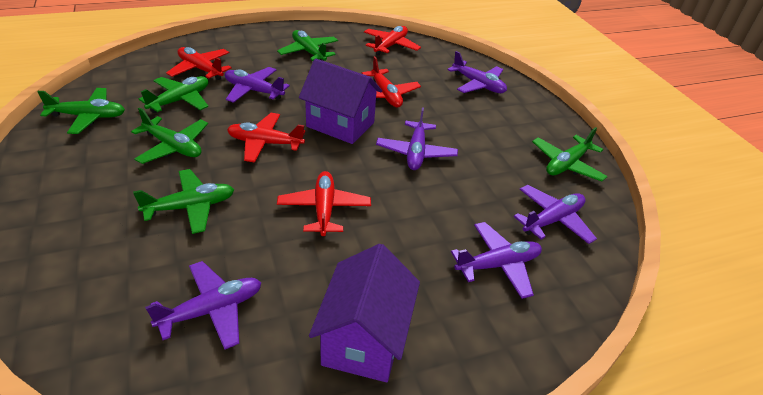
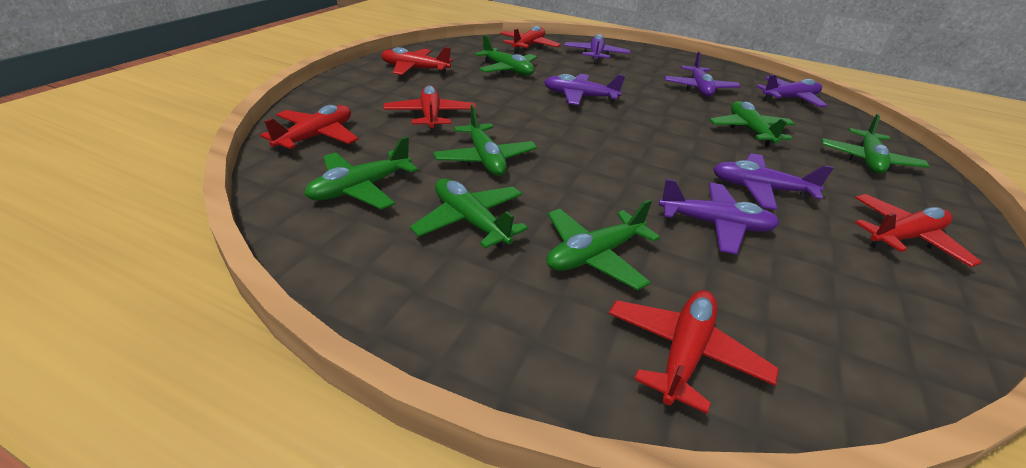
green plane: 6 -> 7
purple house: 2 -> 0
red plane: 5 -> 6

